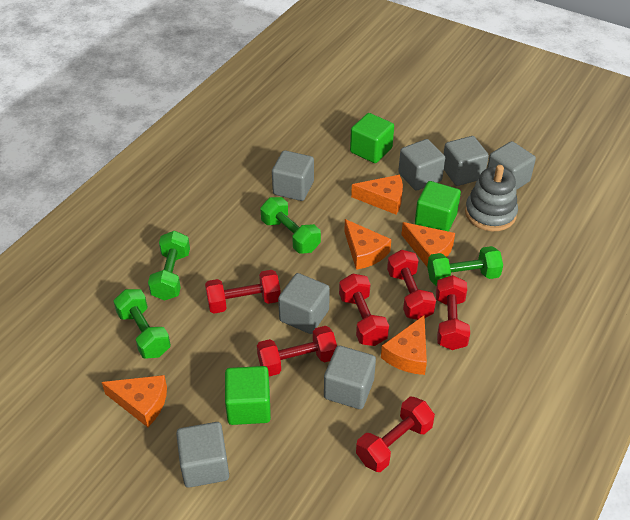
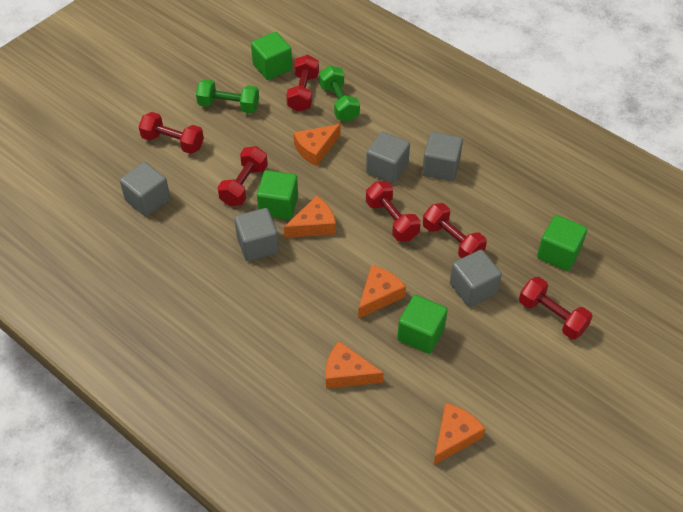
green cube: 3 -> 4
green dumbbell: 4 -> 2
grey cube: 7 -> 5
grey stacking toy: 1 -> 0

